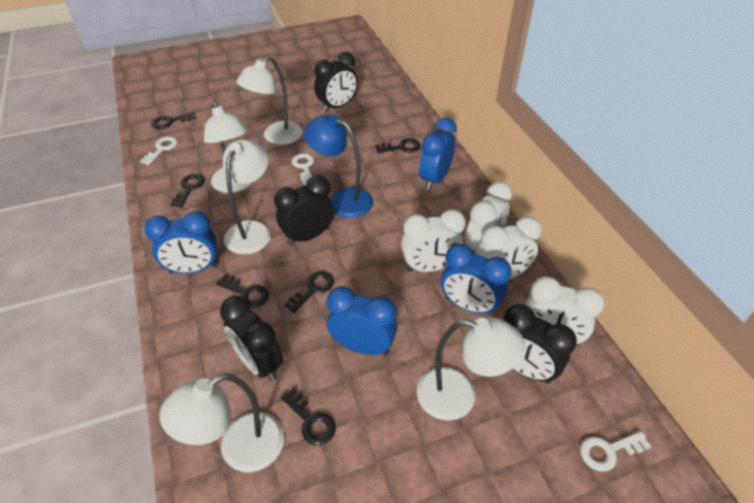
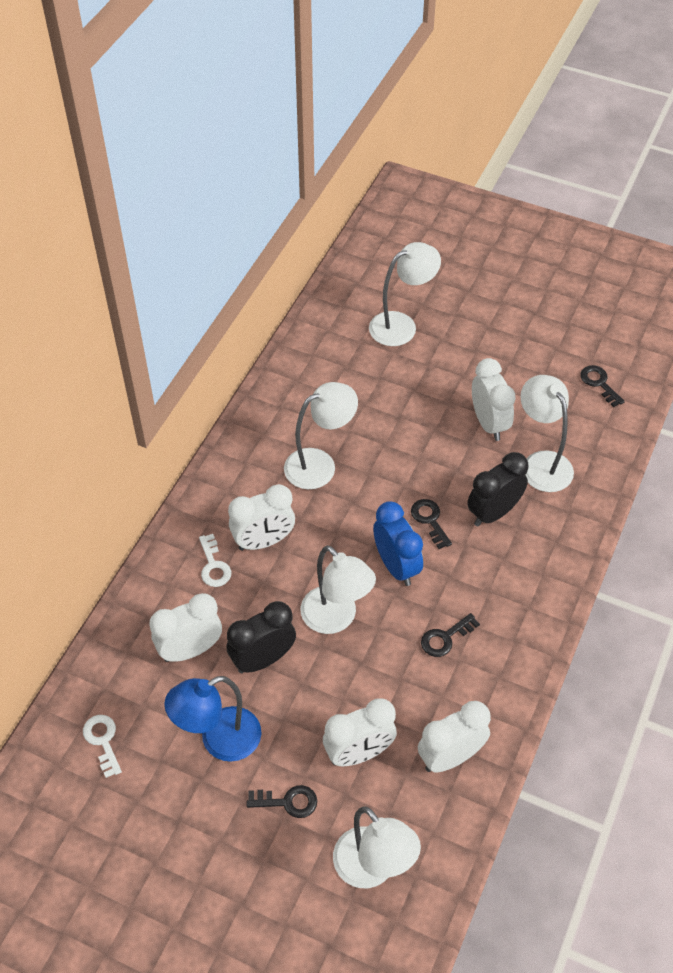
black clock: 4 -> 2
black key: 6 -> 4
blue clock: 4 -> 1
white clock: 4 -> 5
white key: 3 -> 2

